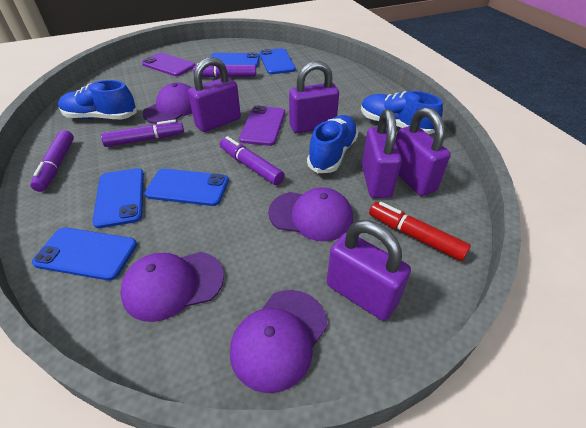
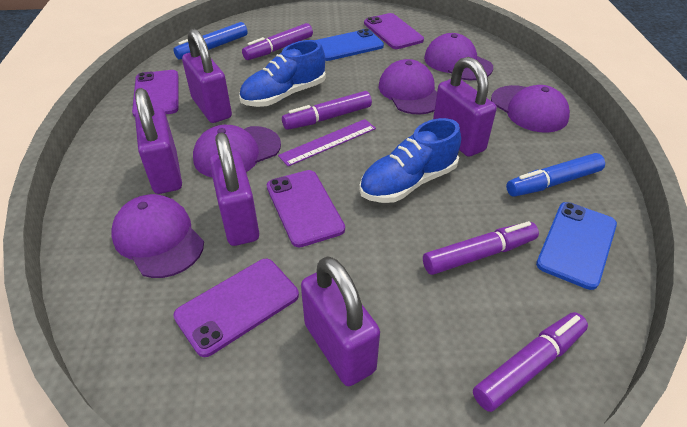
blue marker: 0 -> 2
blue phone: 5 -> 2
blue shoe: 3 -> 2
purple cap: 4 -> 5
purple phone: 2 -> 4
purple ruler: 0 -> 1
red marker: 1 -> 0

